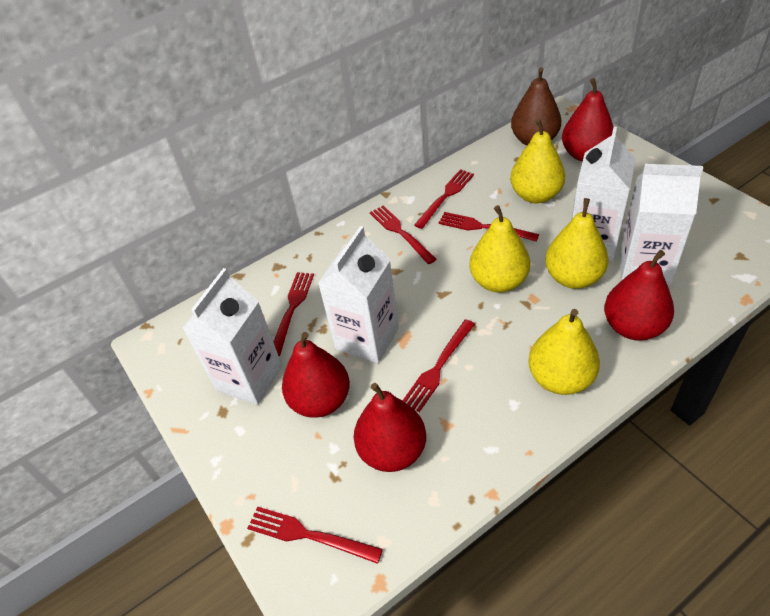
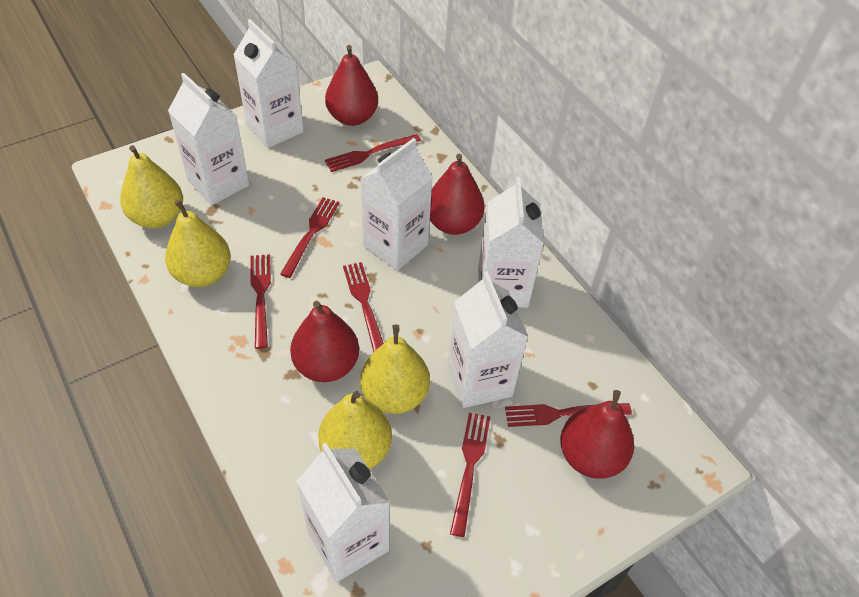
brown pear: 1 -> 0
white carton: 4 -> 6

